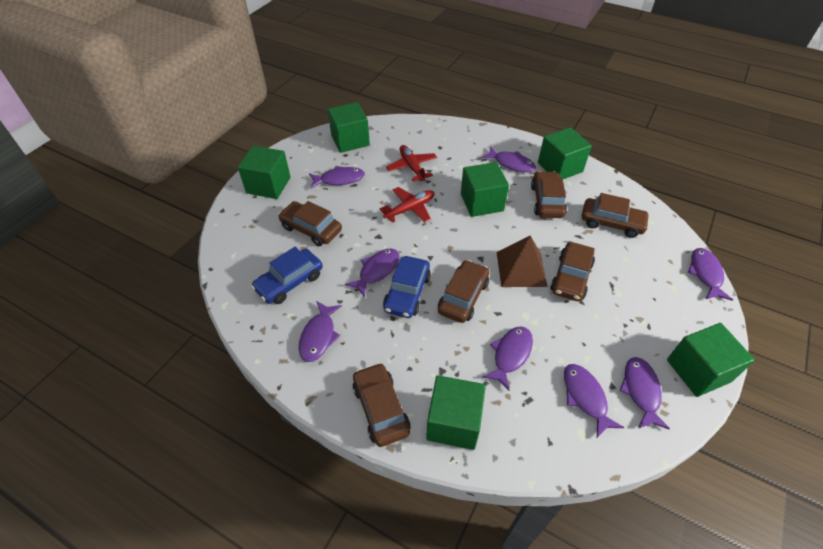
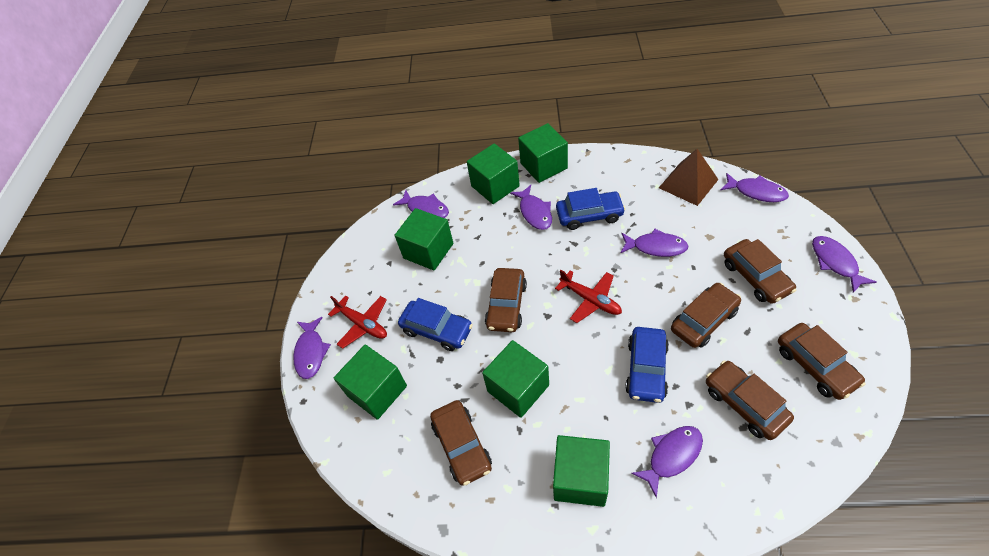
blue car: 2 -> 3
purple fish: 8 -> 7

